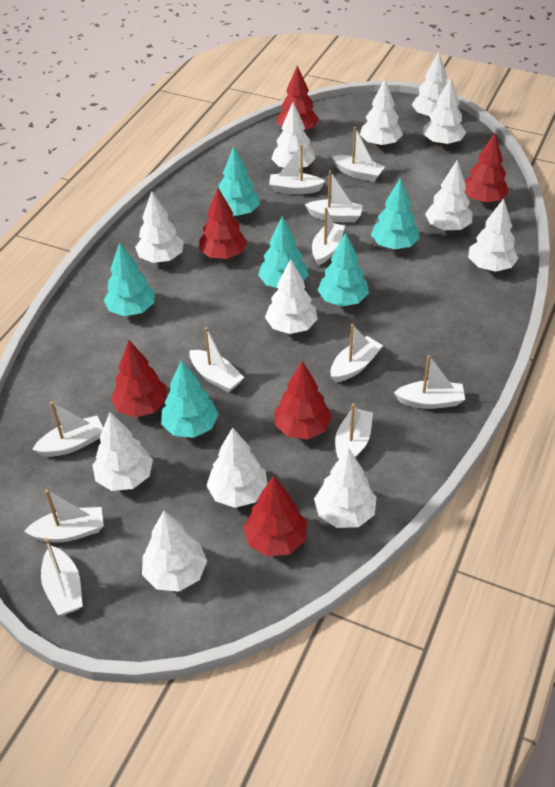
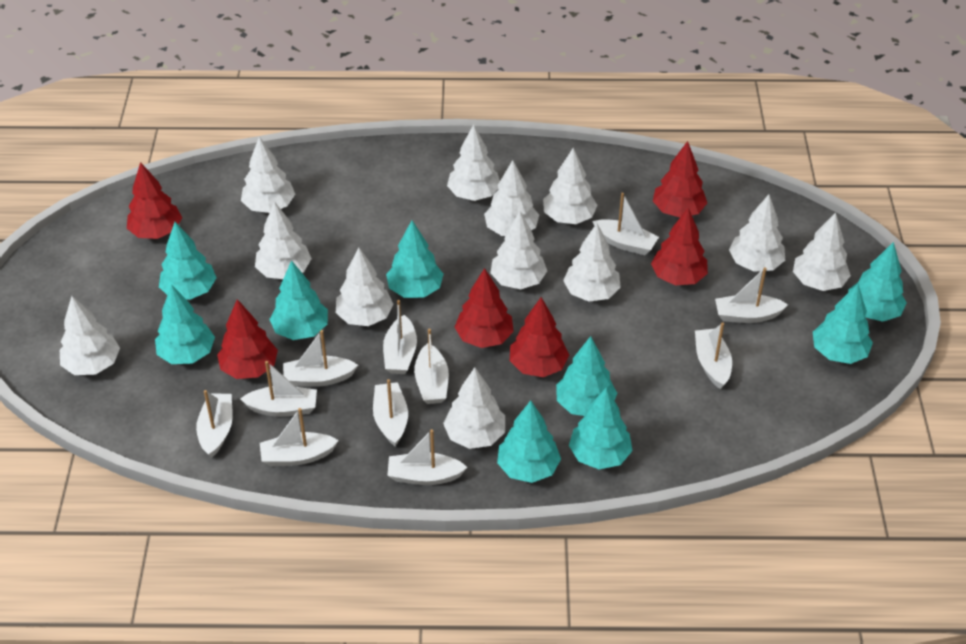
turquoise tree: 6 -> 9

